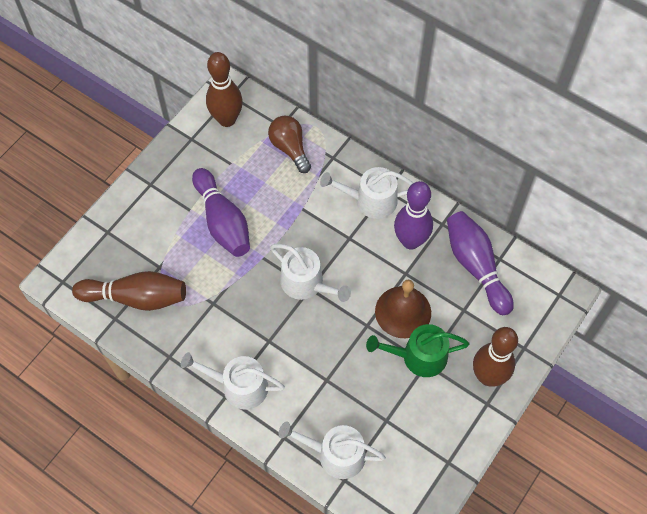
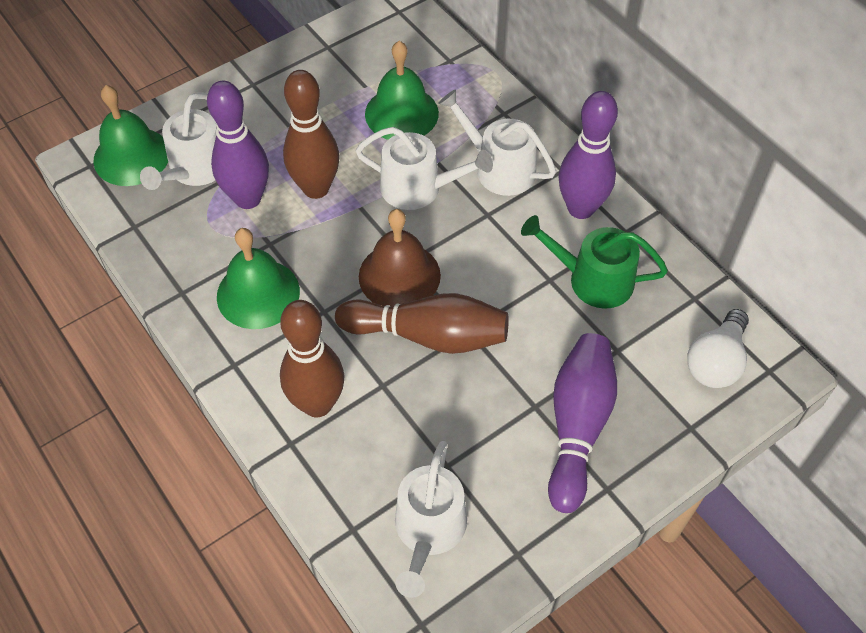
brown light bulb: 1 -> 0
green bell: 0 -> 3
white light bulb: 0 -> 1

